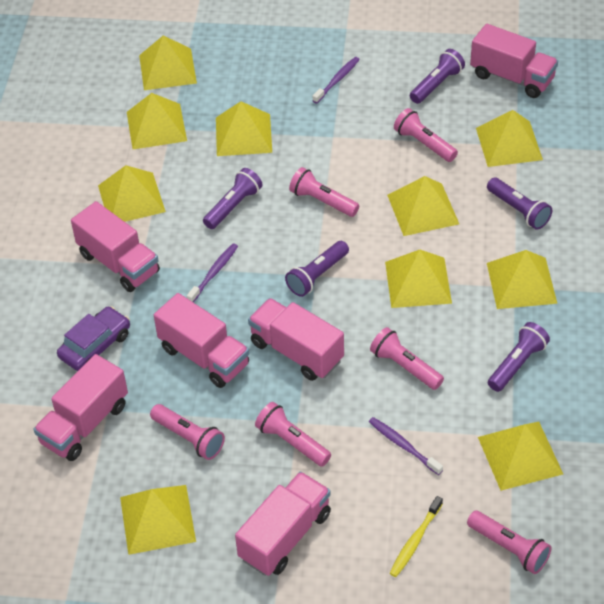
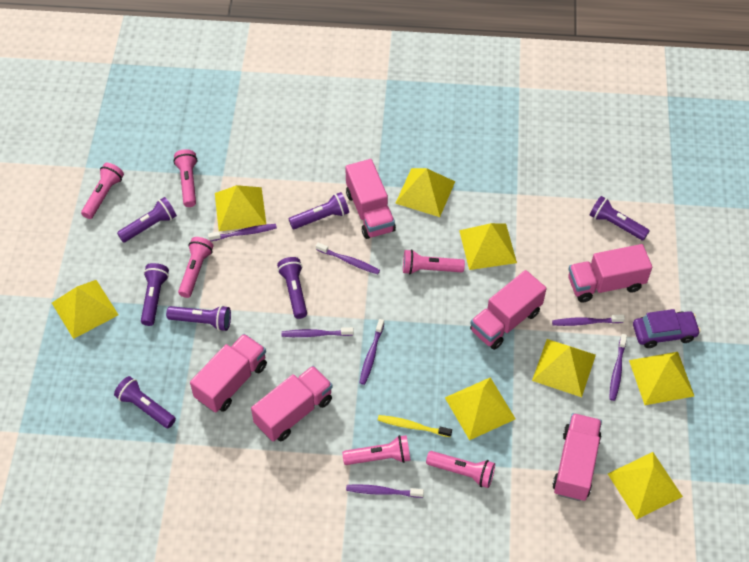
purple flashlight: 5 -> 7
purple toothbrush: 3 -> 7
yellow pyramid: 10 -> 8

